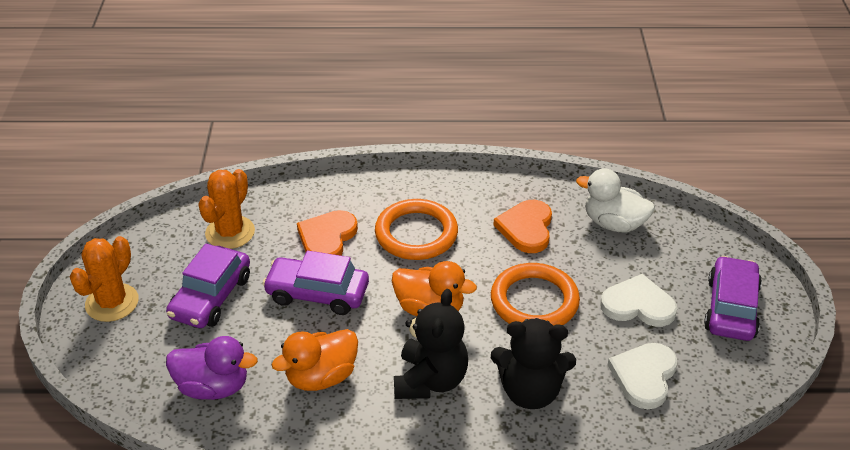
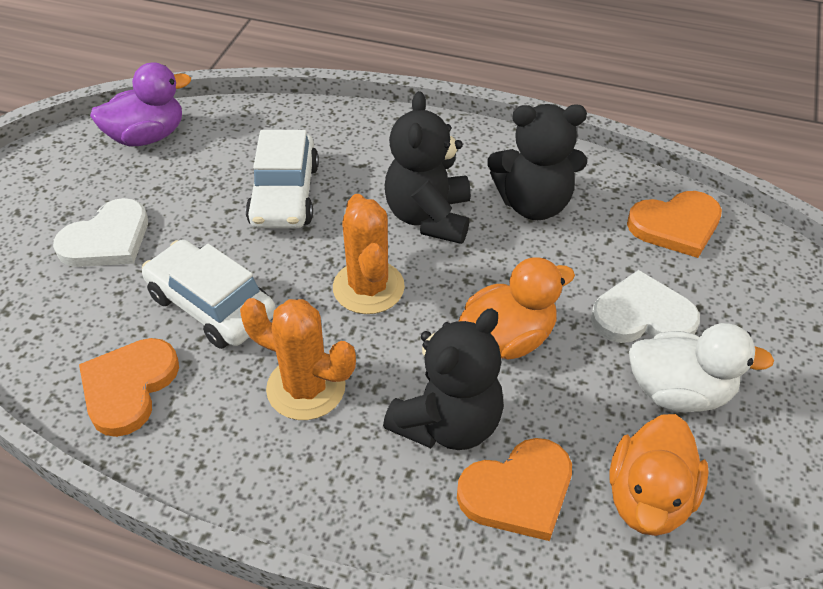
black teddy bear: 2 -> 3
orange heart: 2 -> 3
orange ring: 2 -> 0
purple car: 3 -> 0
white car: 0 -> 2

